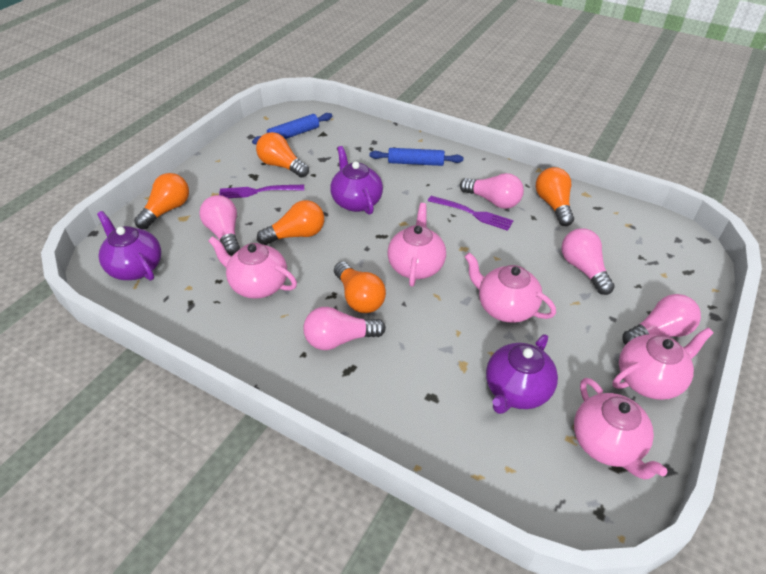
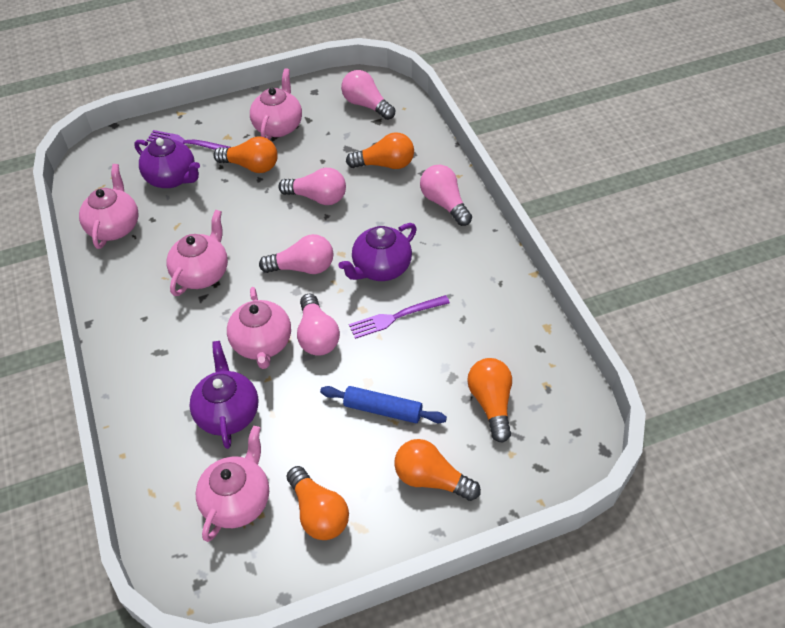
blue rolling pin: 2 -> 1

